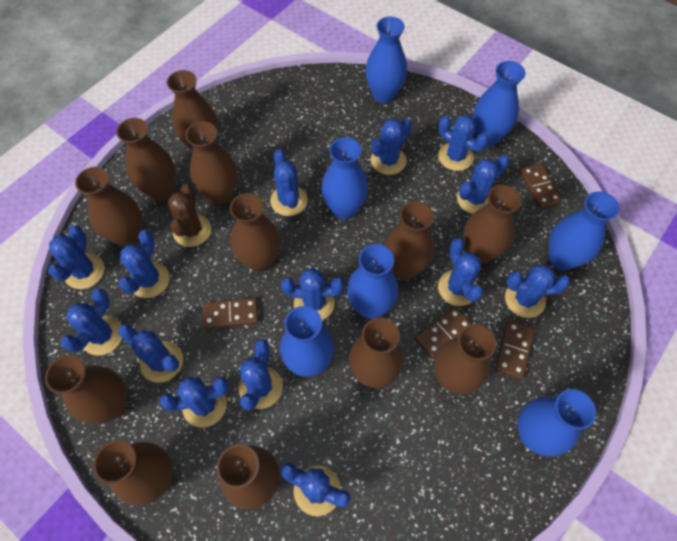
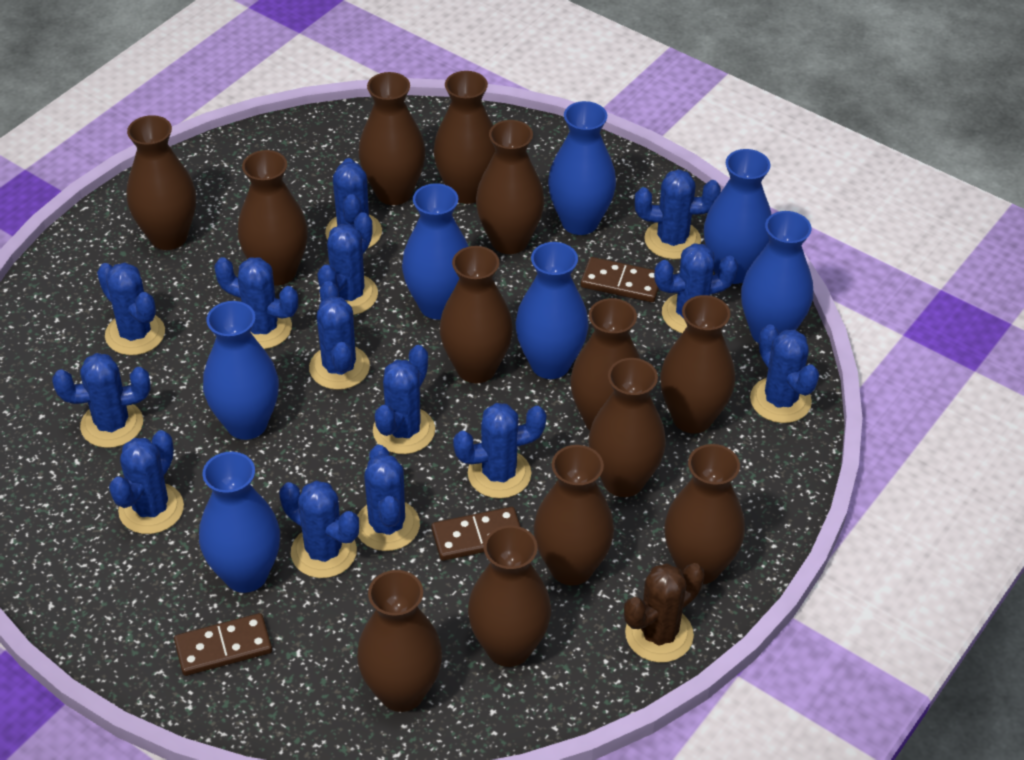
brown domino: 4 -> 3
brown vase: 12 -> 13

